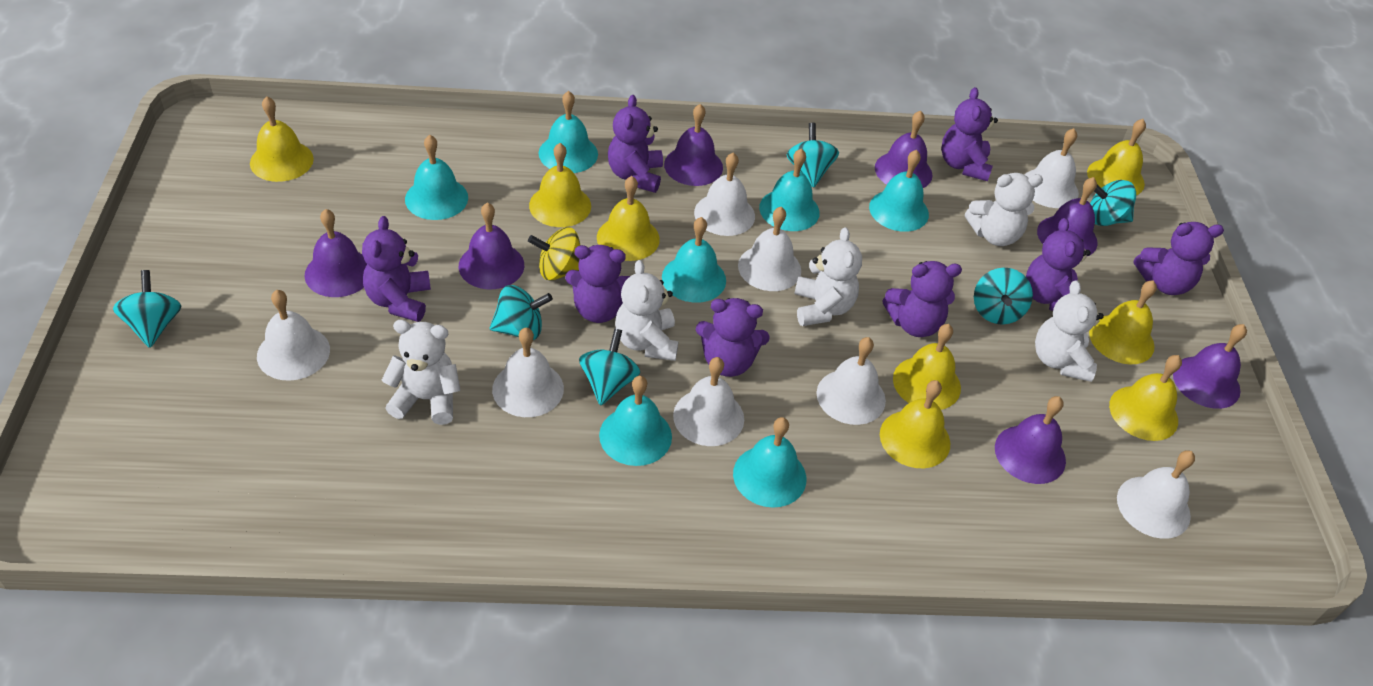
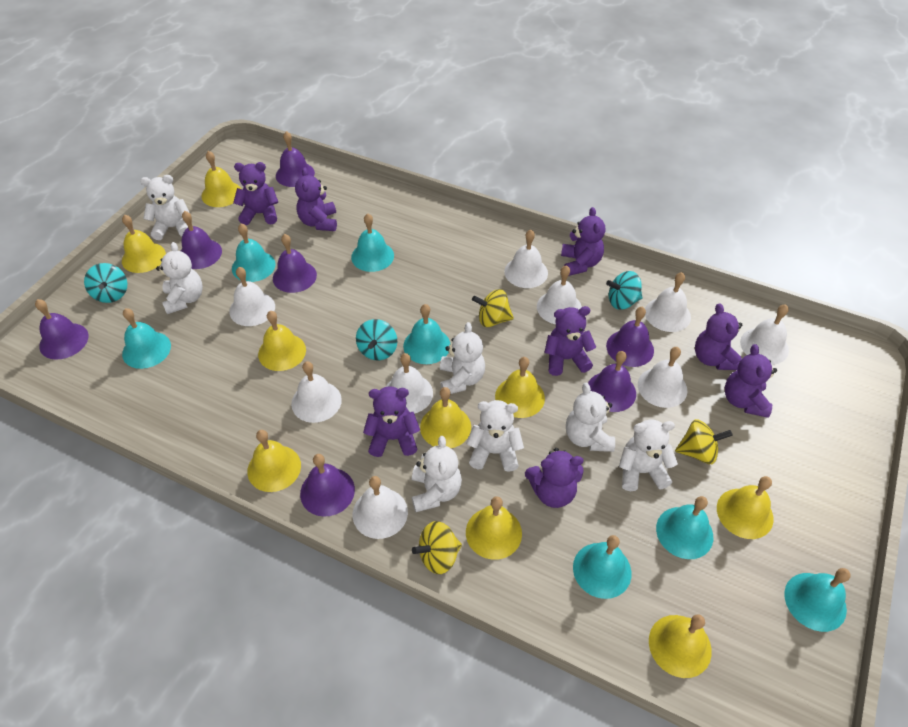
turquoise spinning top: 6 -> 3
white bell: 8 -> 9
white teddy bear: 5 -> 7
yellow bell: 8 -> 9
yellow spinning top: 1 -> 3

